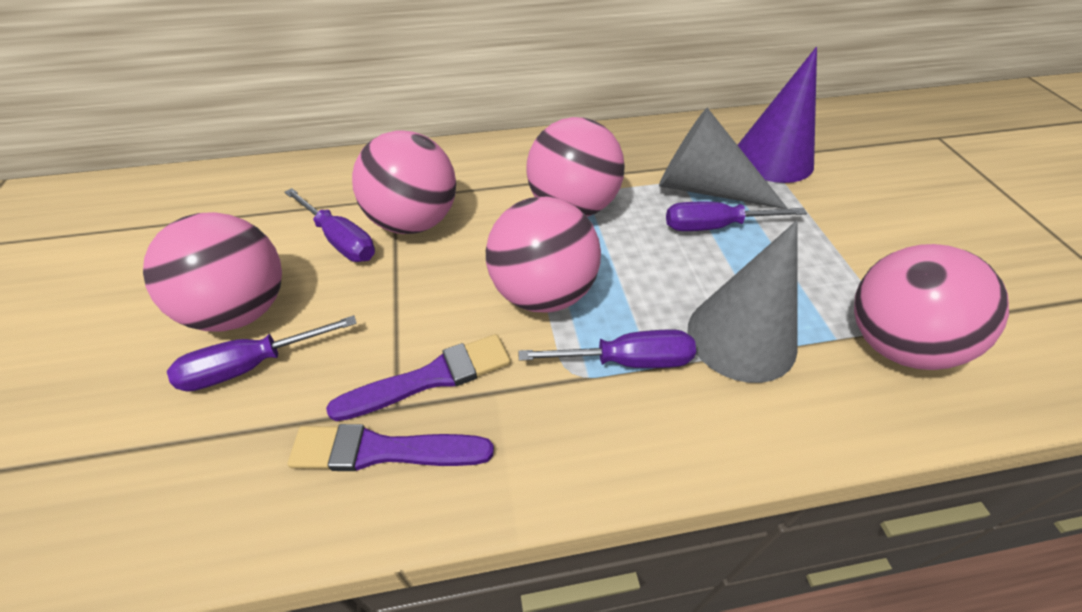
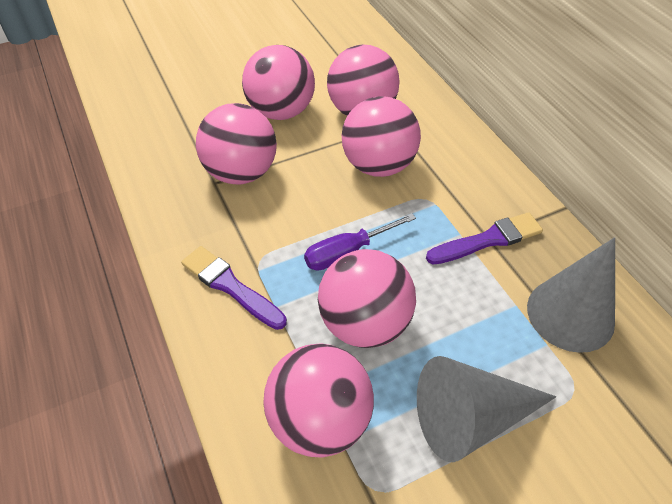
pink ball: 5 -> 6
purple cone: 1 -> 0
purple screwdriver: 4 -> 1

